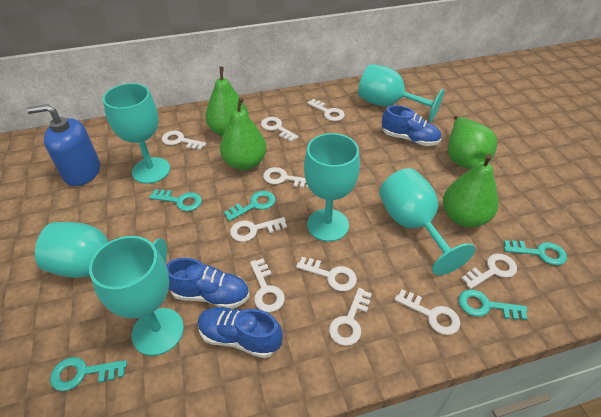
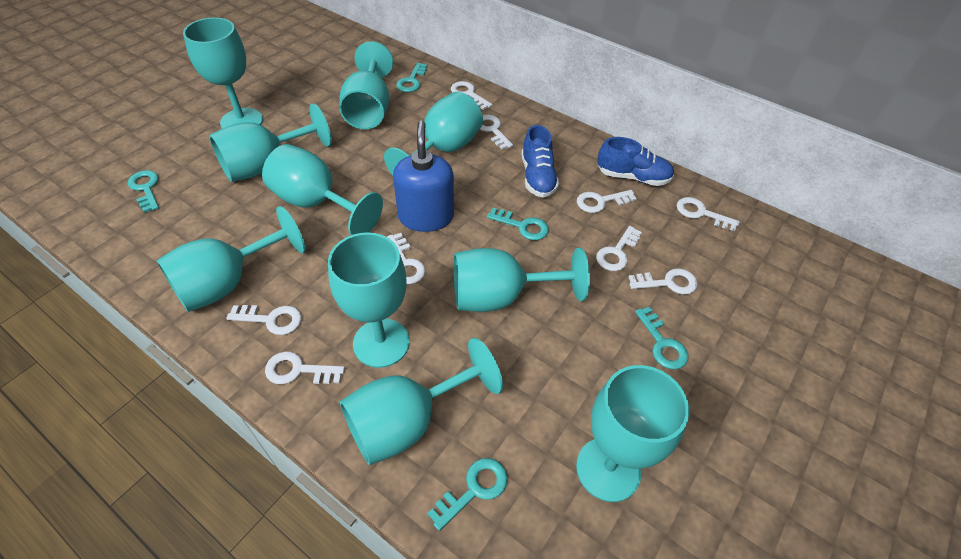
blue shoe: 3 -> 2
green pear: 4 -> 0
turquoise goblet: 6 -> 10
white key: 10 -> 9

